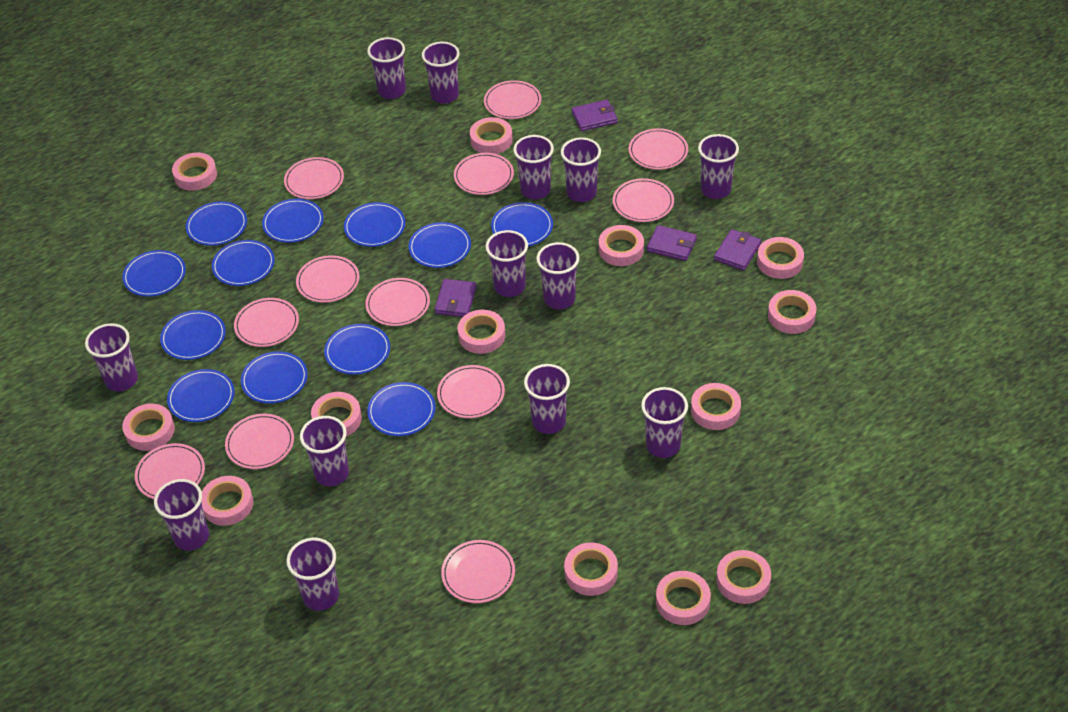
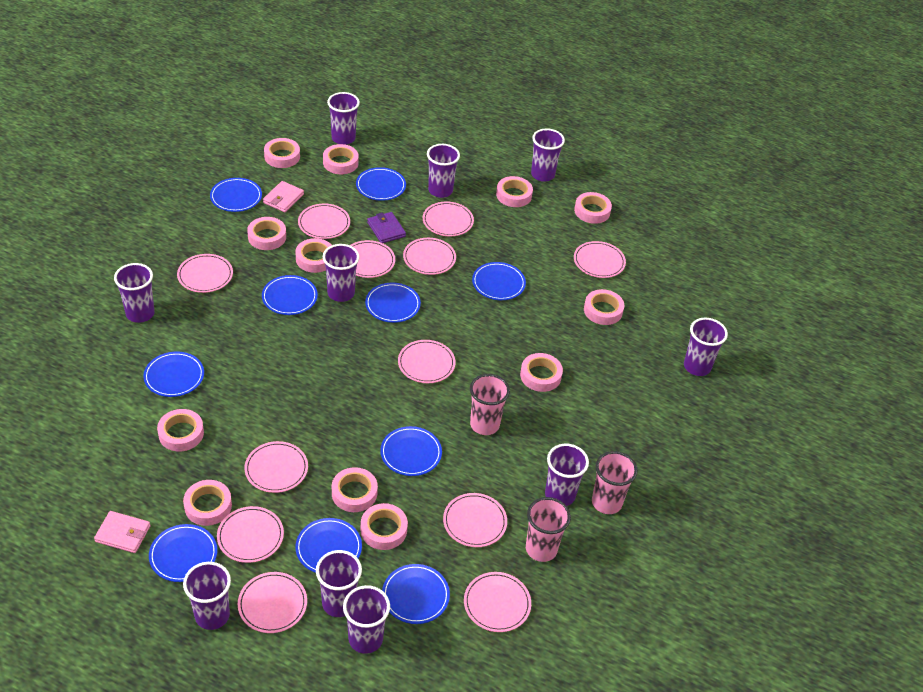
blue plate: 12 -> 10
pink cup: 0 -> 3
pink tape: 13 -> 12
pink wallet: 0 -> 2
purple cup: 13 -> 10
purple wallet: 4 -> 1

